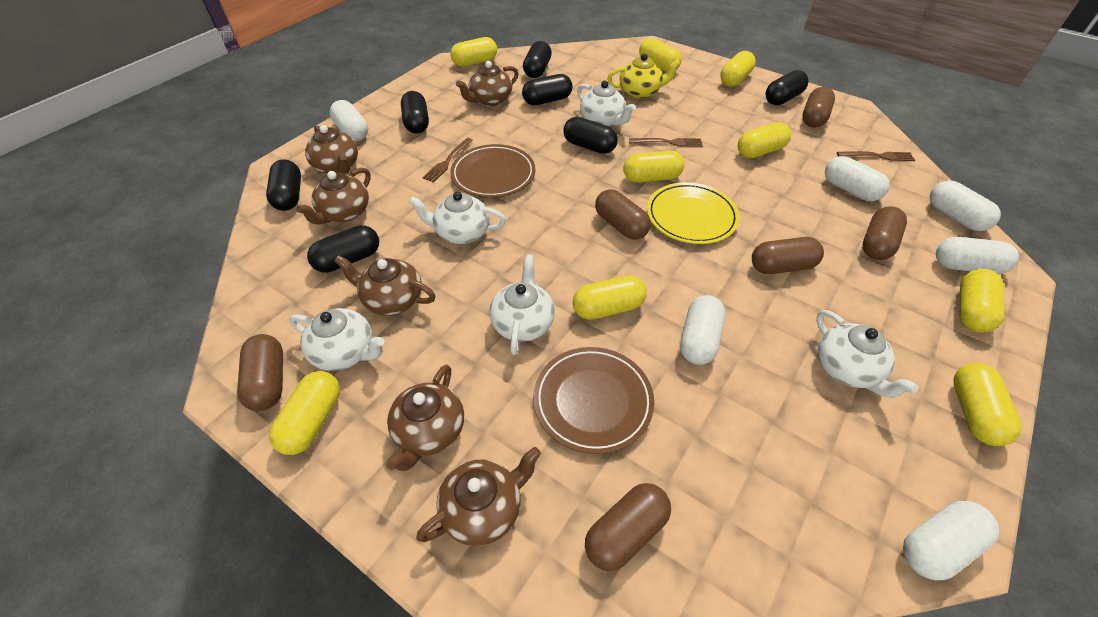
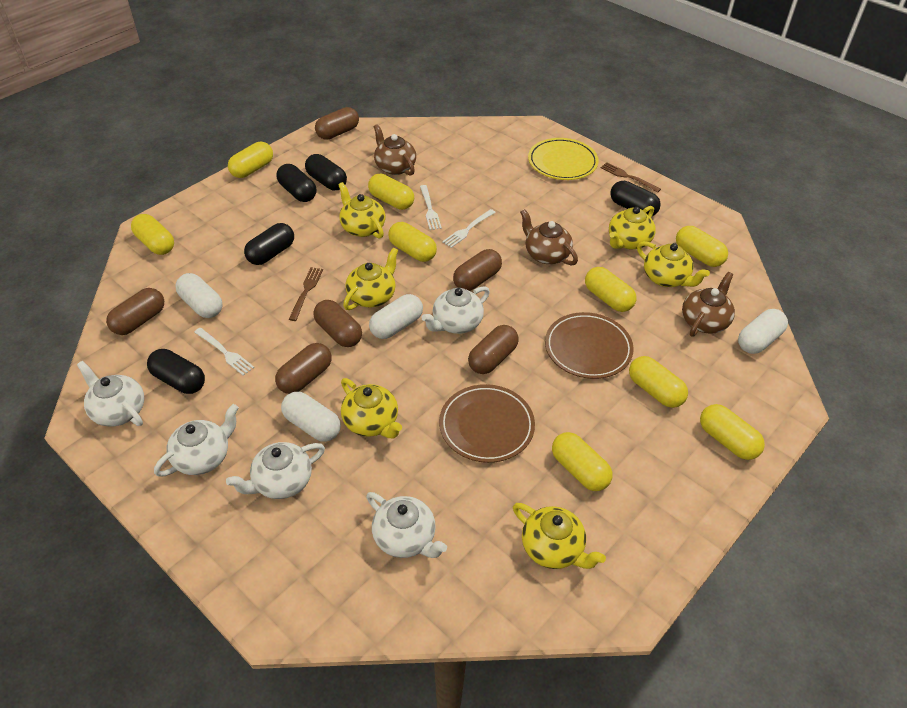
black capsule: 7 -> 5
brown fork: 3 -> 2
brown teapot: 6 -> 3
white capsule: 6 -> 4
white fork: 0 -> 3
yellow teapot: 1 -> 6

